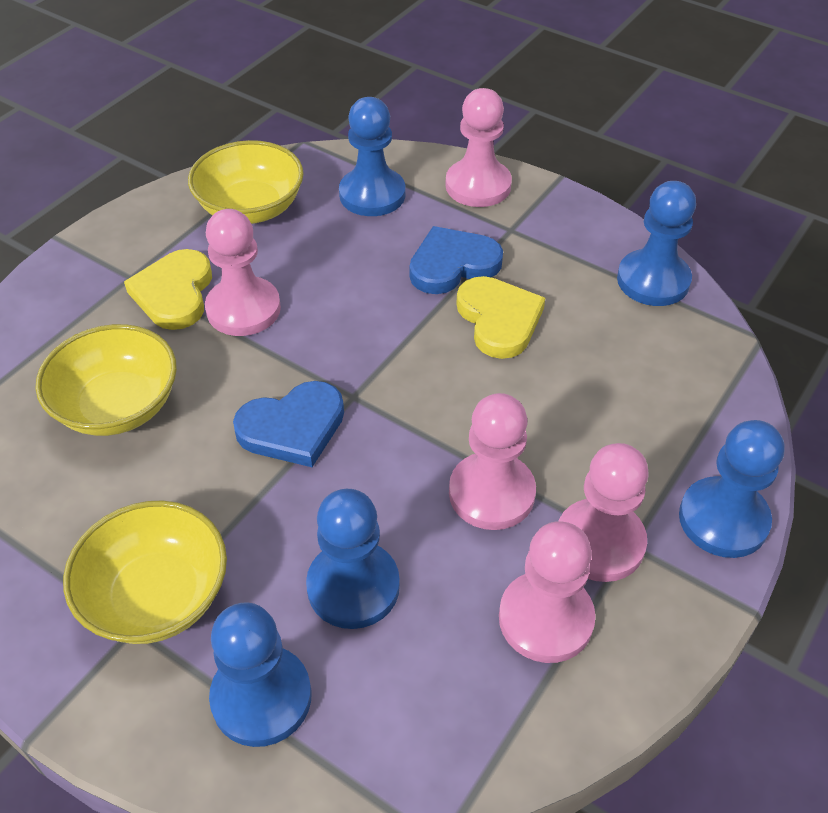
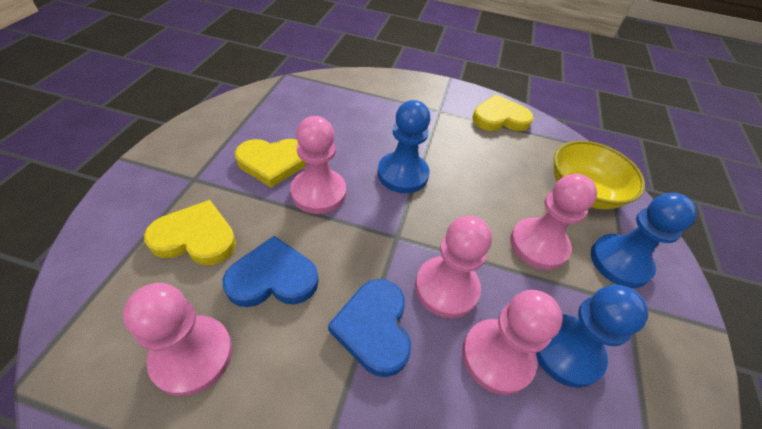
blue pawn: 5 -> 3
yellow bowl: 3 -> 1
yellow heart: 2 -> 3

